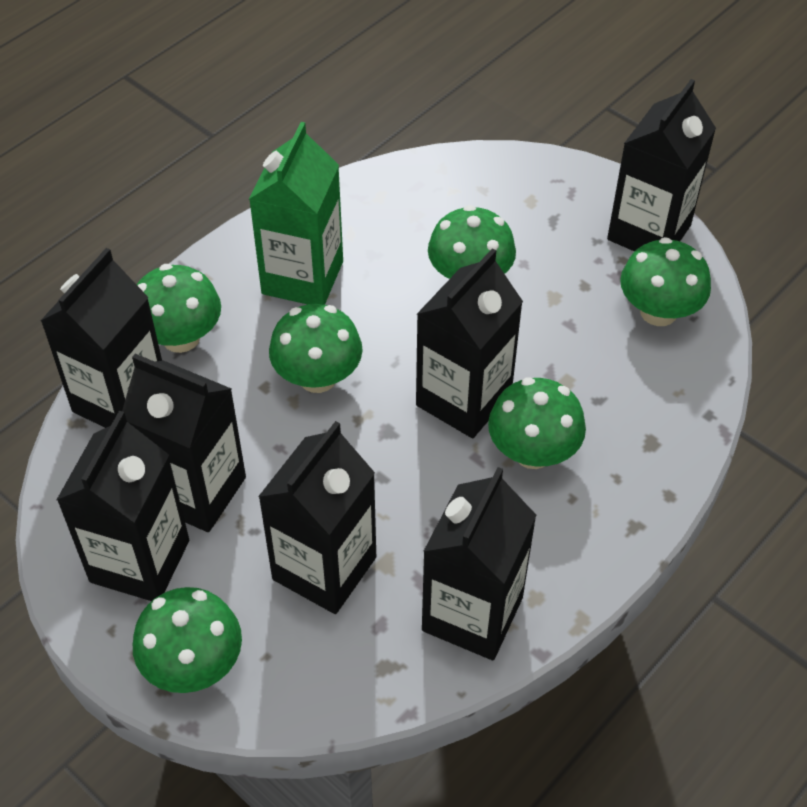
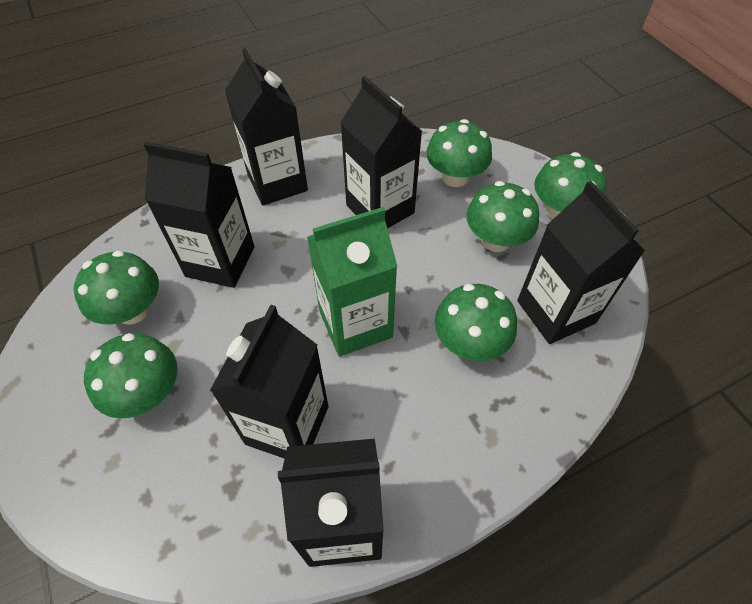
black carton: 7 -> 6

